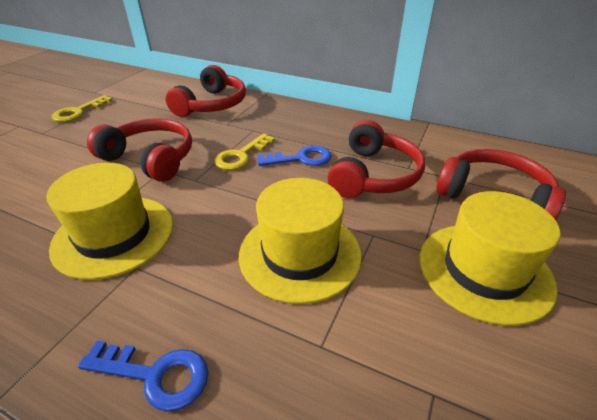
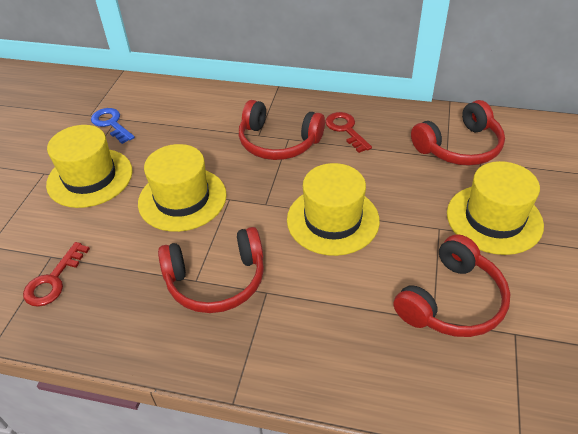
blue key: 2 -> 1
red key: 0 -> 2
yellow hat: 3 -> 4
yellow key: 2 -> 0

